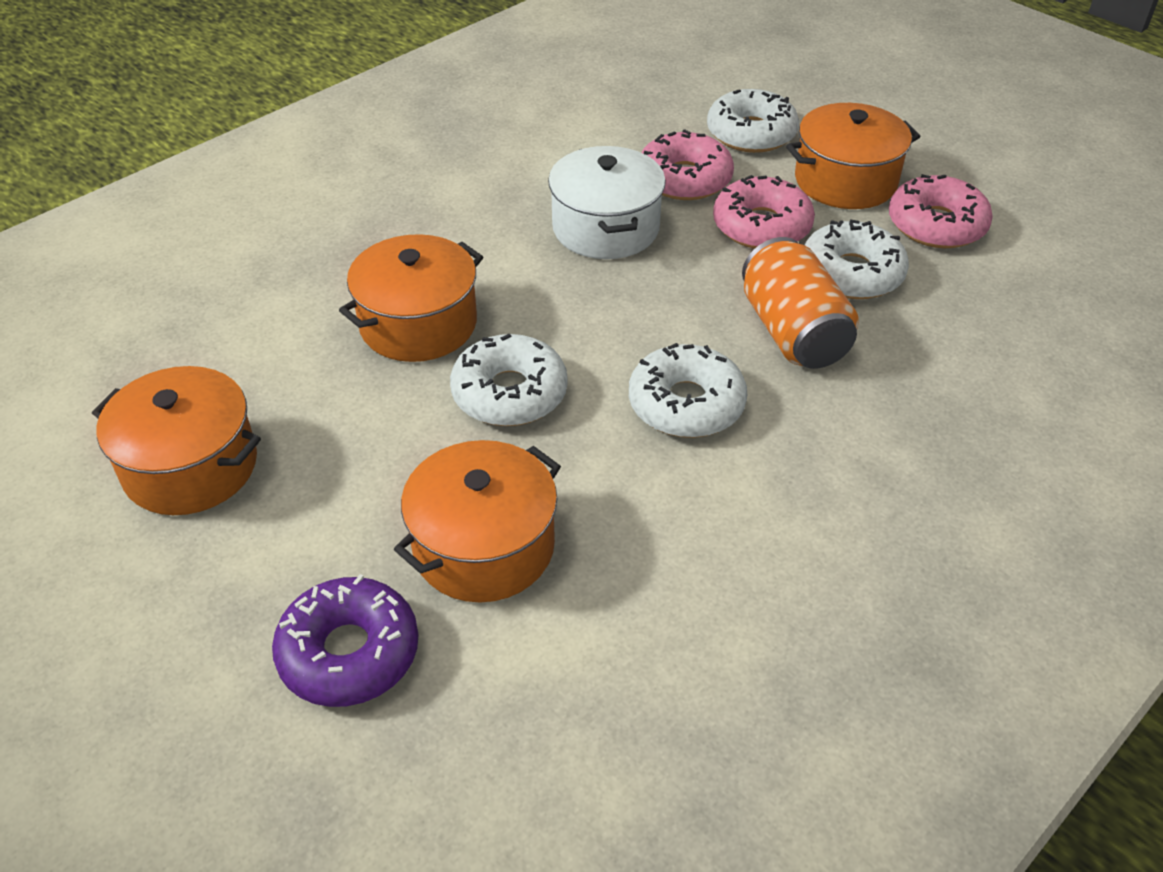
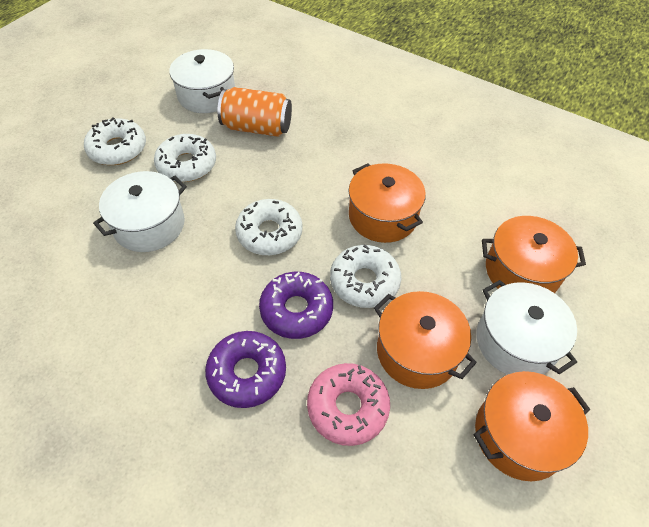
pink donut: 3 -> 1
purple donut: 1 -> 2
white pot: 1 -> 3

